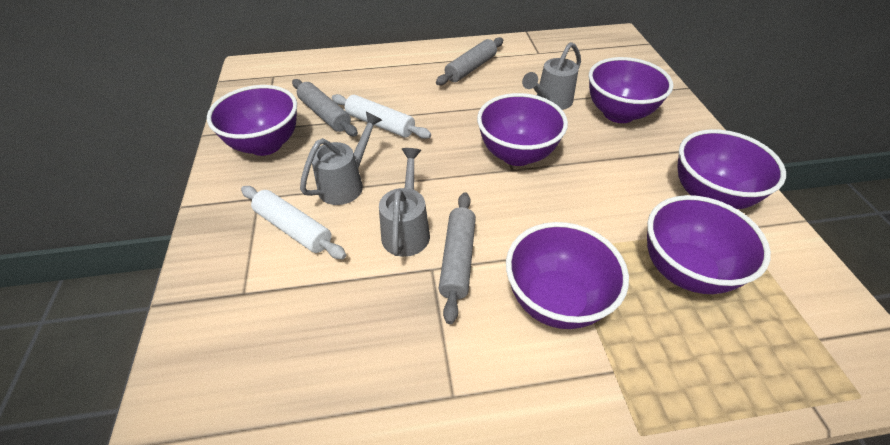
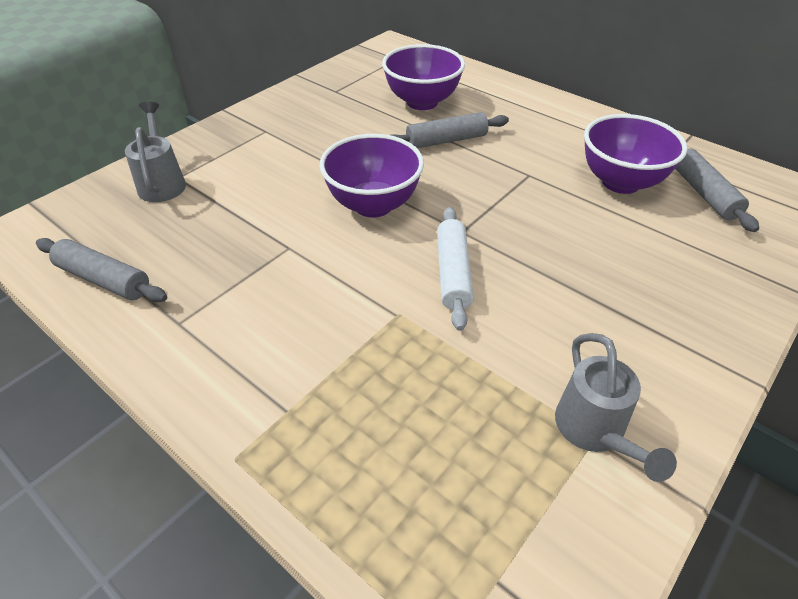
grey watering can: 3 -> 2
purple bowl: 6 -> 3
white rolling pin: 2 -> 1

